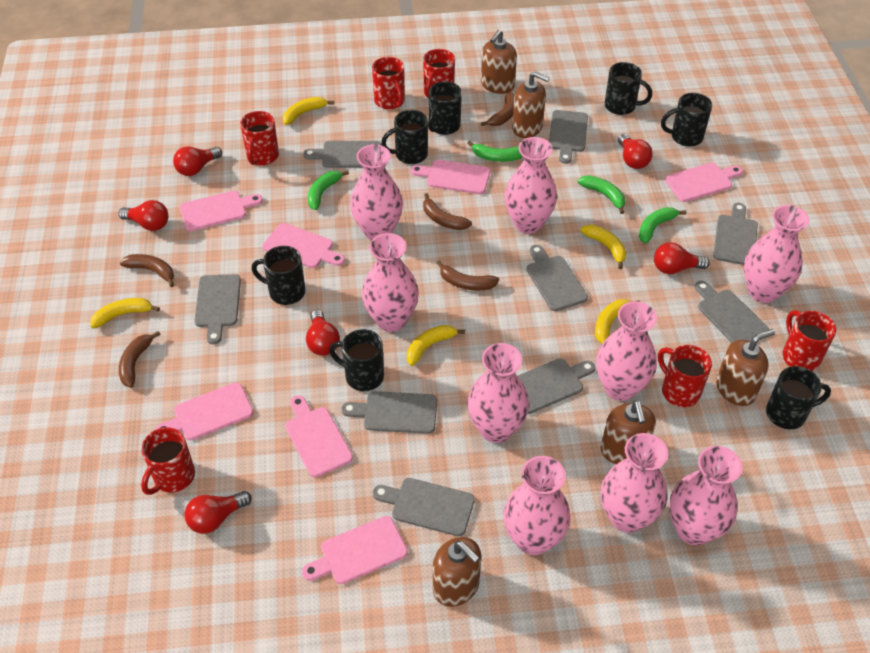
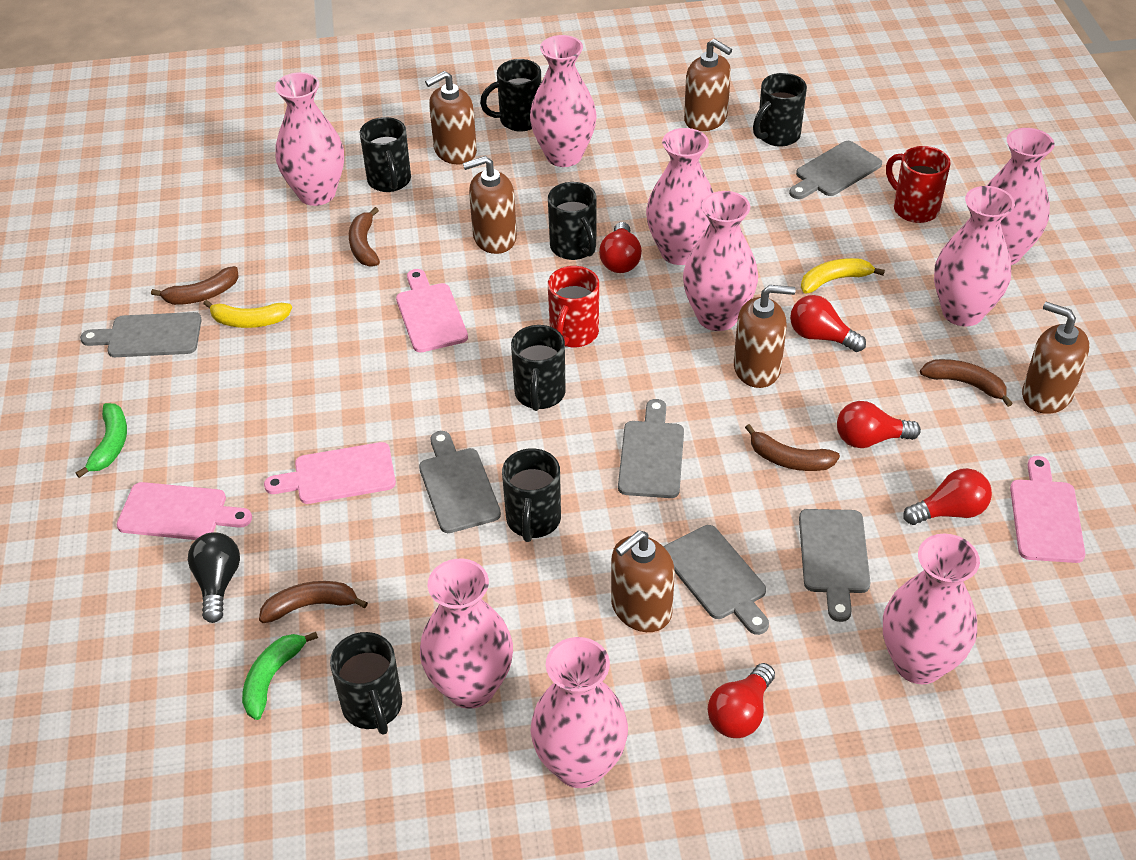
black light bulb: 0 -> 1
brown soap dispenser: 5 -> 6
green banana: 4 -> 2
grey cutting board: 9 -> 6
pink cutting board: 7 -> 4
red light bulb: 6 -> 5
red mug: 6 -> 2
yellow banana: 5 -> 2

